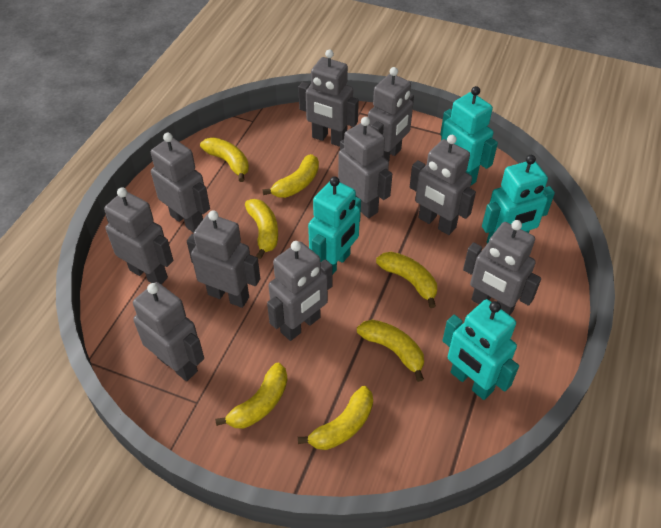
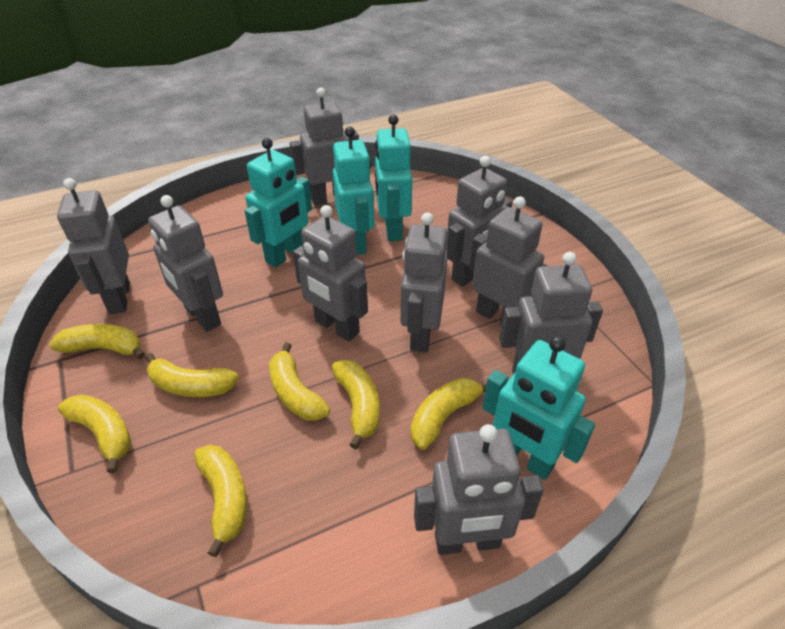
grey robot: 10 -> 9

